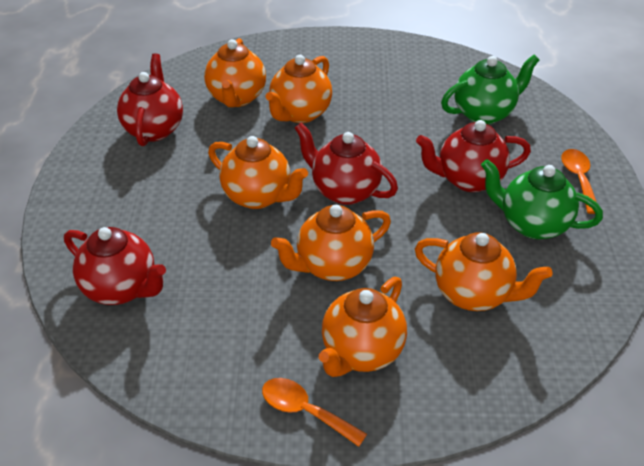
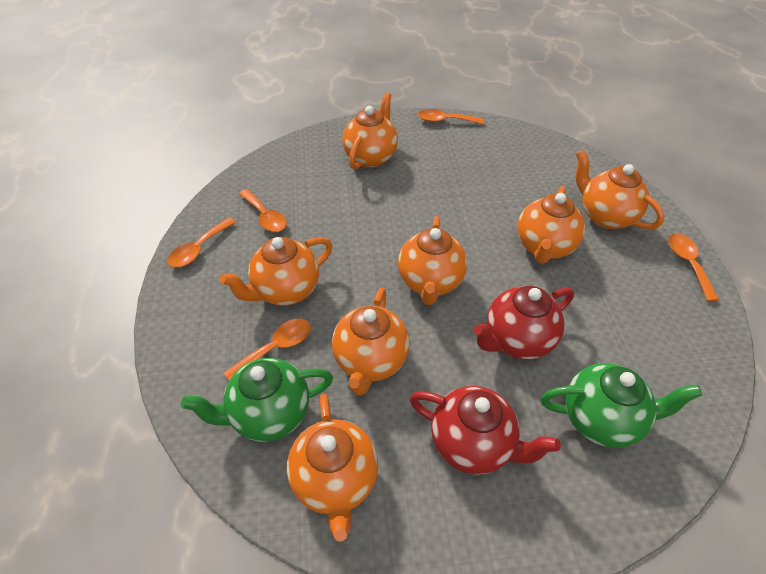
orange spoon: 2 -> 5
orange teapot: 6 -> 7
red teapot: 4 -> 2

